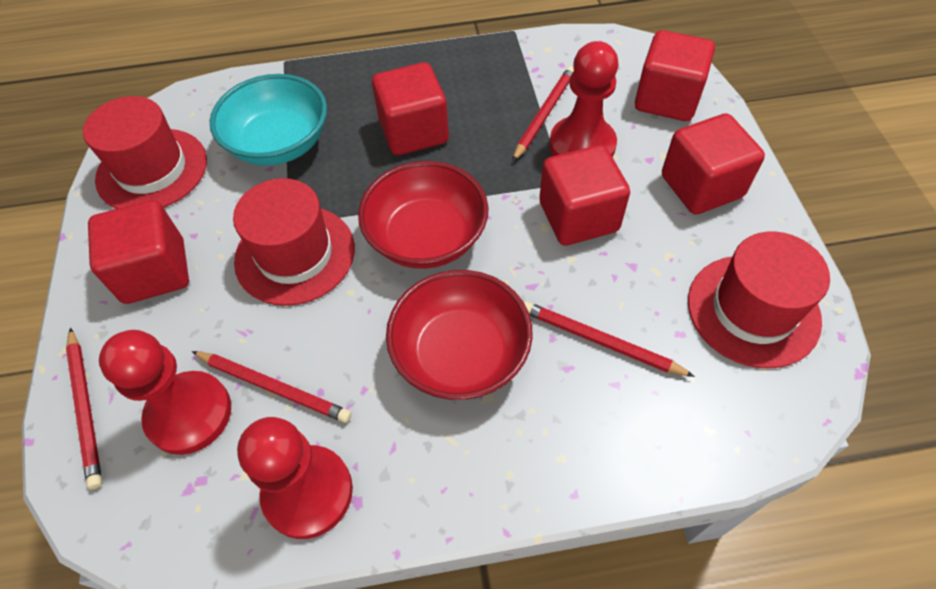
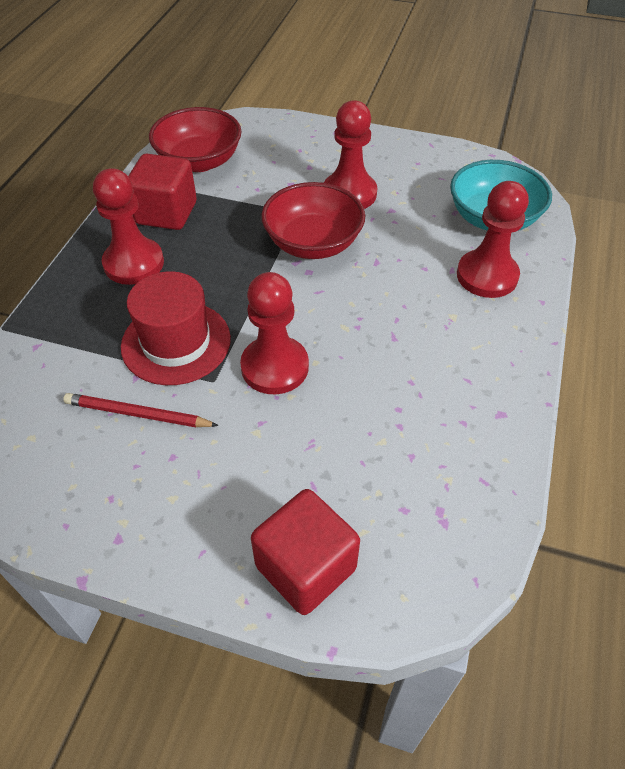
red cube: 5 -> 2
red hat: 3 -> 1
red pawn: 3 -> 4
red pencil: 4 -> 1

